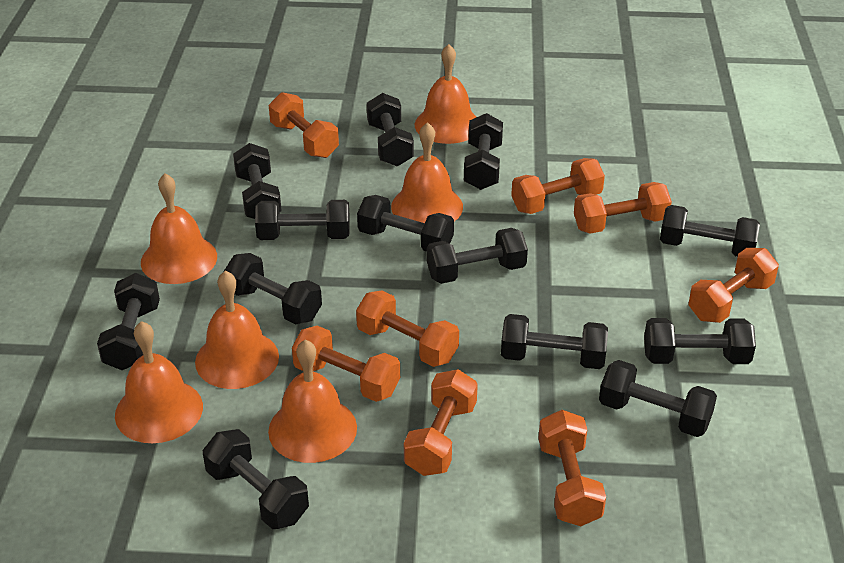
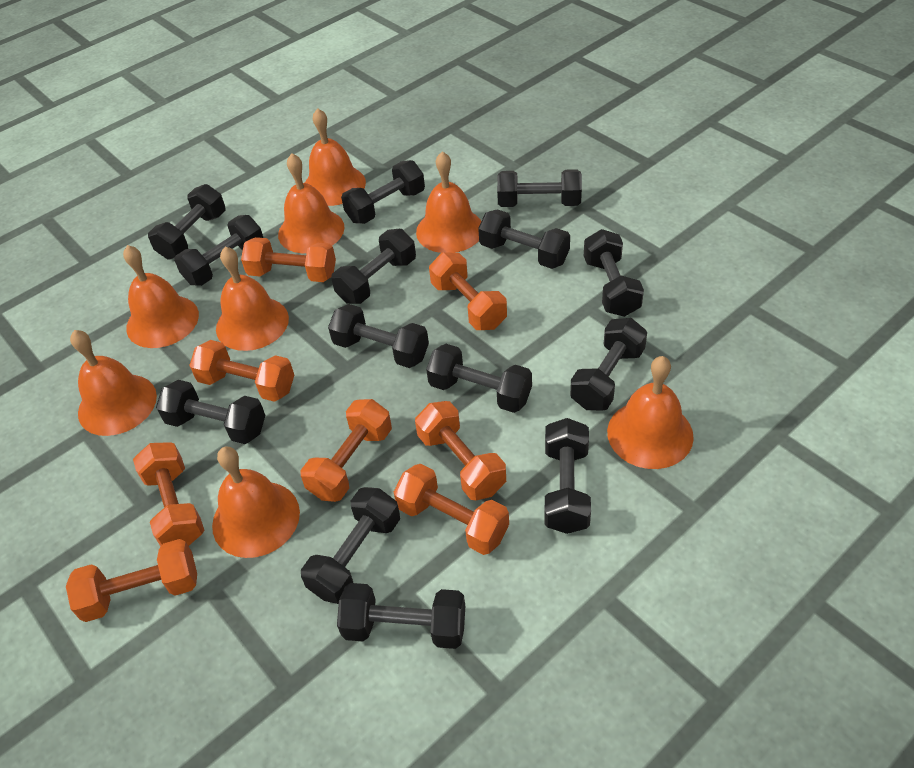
black dumbbell: 13 -> 14
orange bell: 6 -> 8

